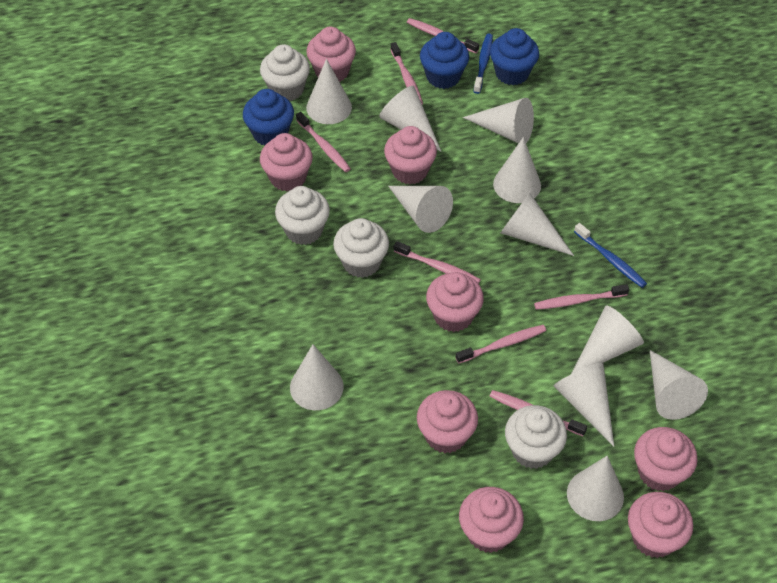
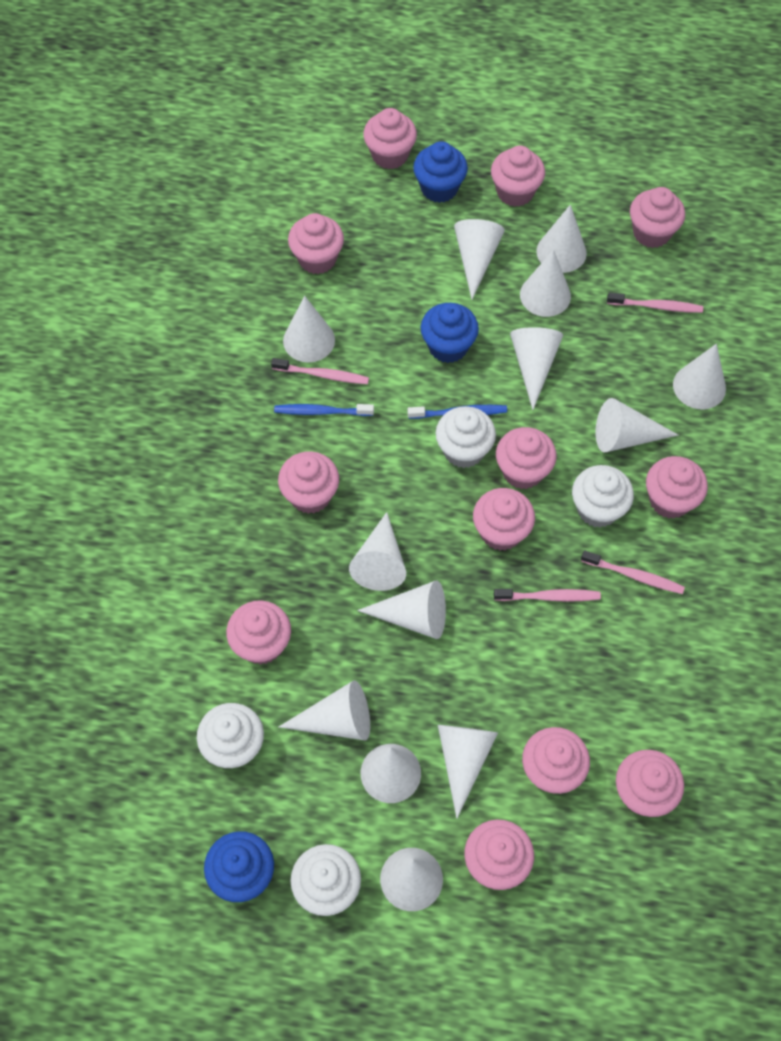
pink cupcake: 8 -> 12
pink toothbrush: 7 -> 4
white cone: 11 -> 13

